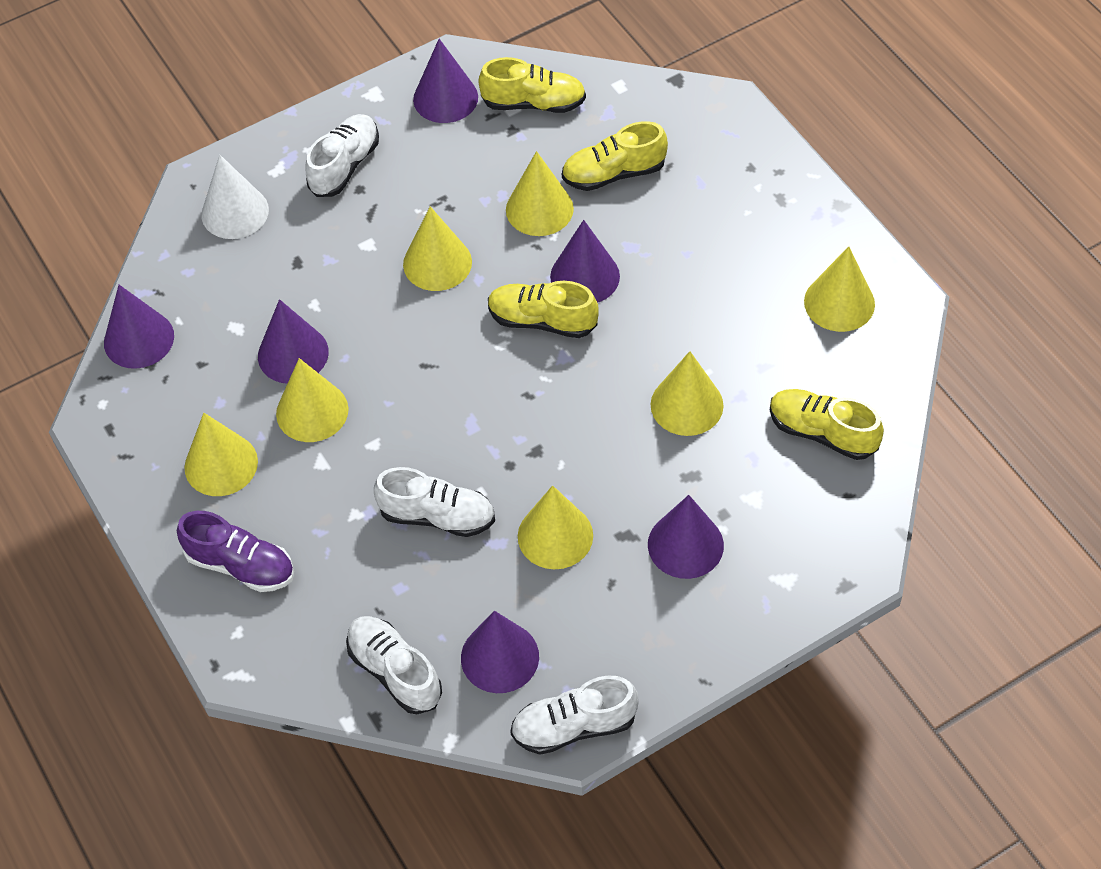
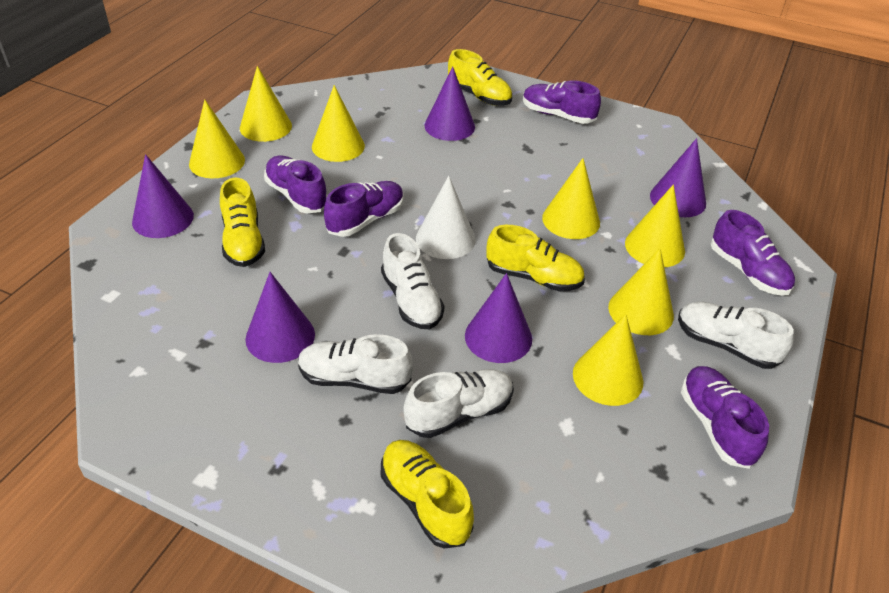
purple cone: 6 -> 5
purple shoe: 1 -> 5

